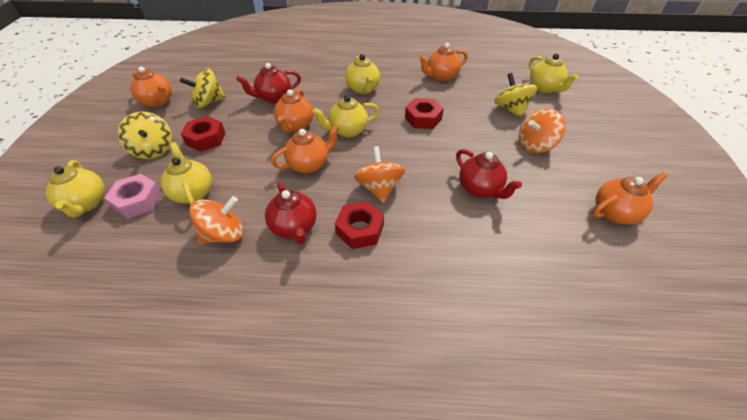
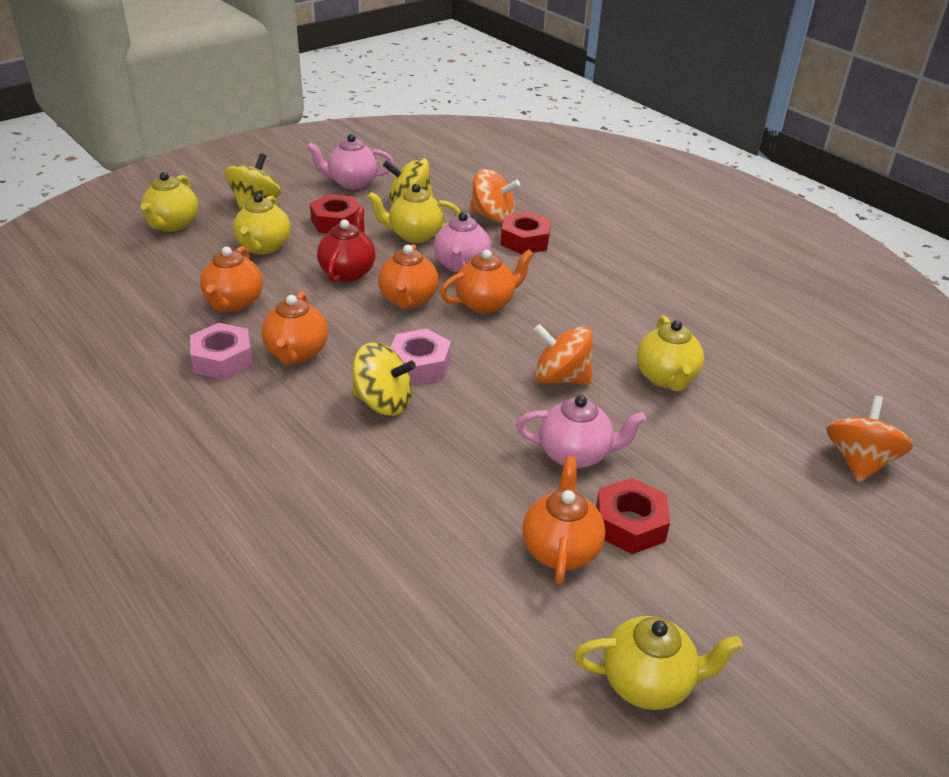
pink nut: 1 -> 2
pink teapot: 0 -> 3
red teapot: 3 -> 1

